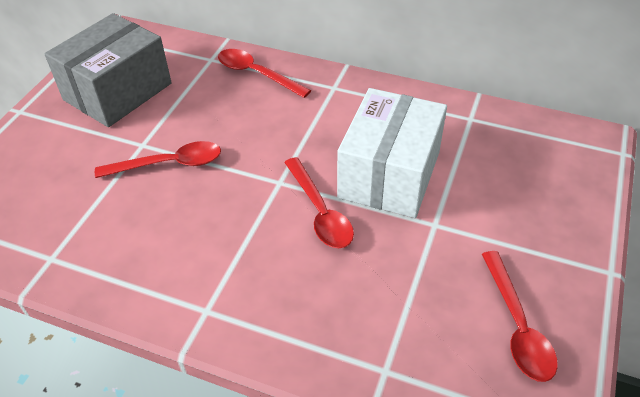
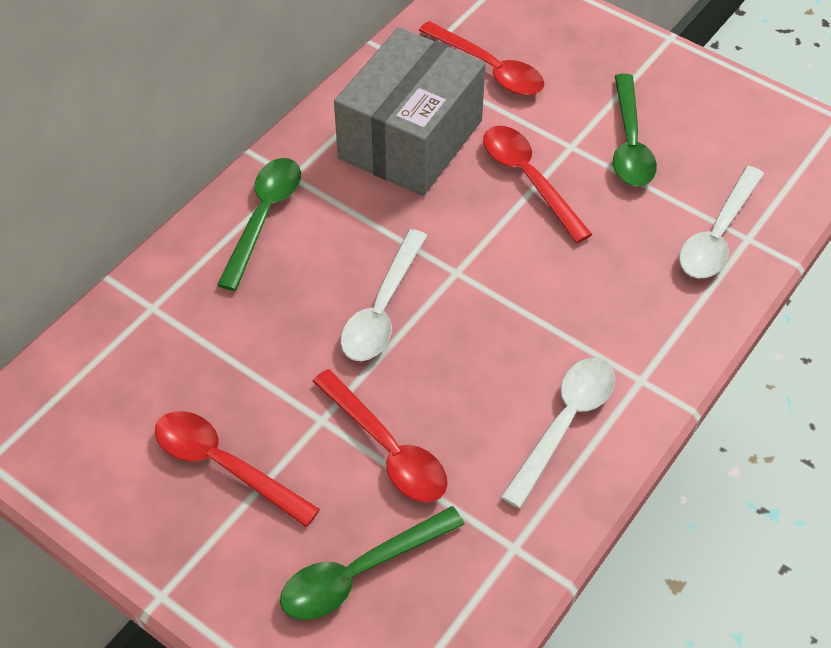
green spoon: 0 -> 3
white box: 1 -> 0
white spoon: 0 -> 3

